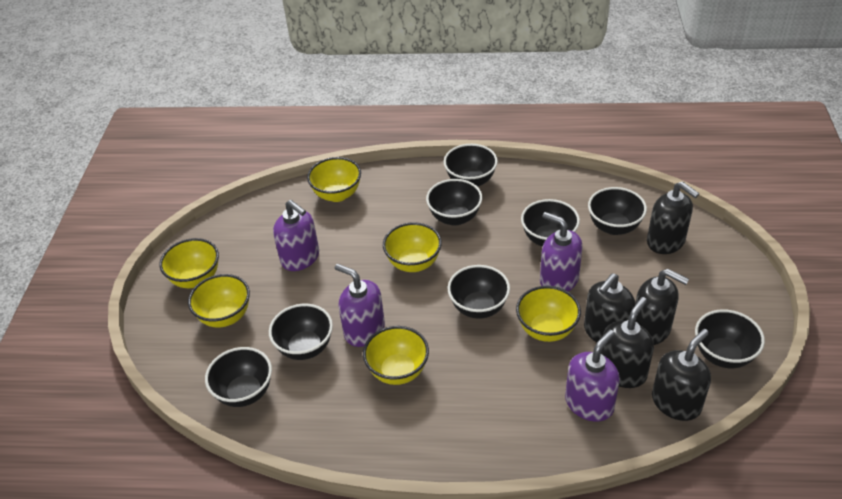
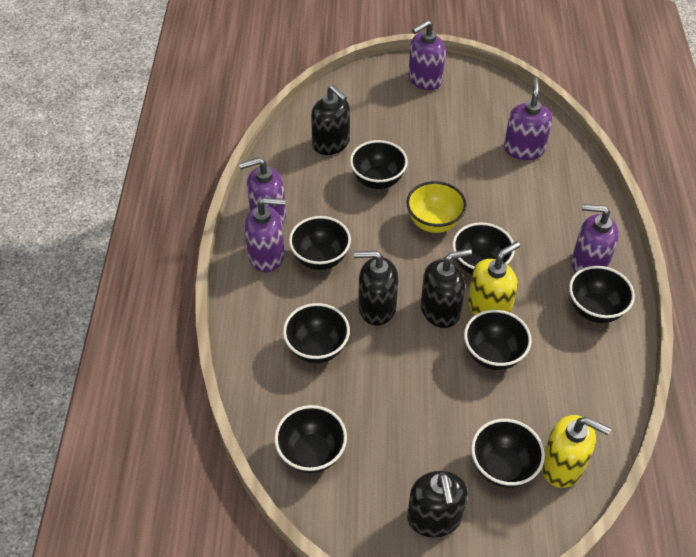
black soap dispenser: 5 -> 4
purple soap dispenser: 4 -> 5
yellow bowl: 6 -> 1
yellow soap dispenser: 0 -> 2

